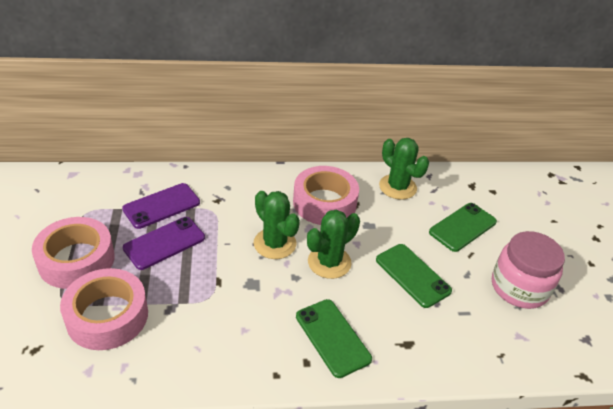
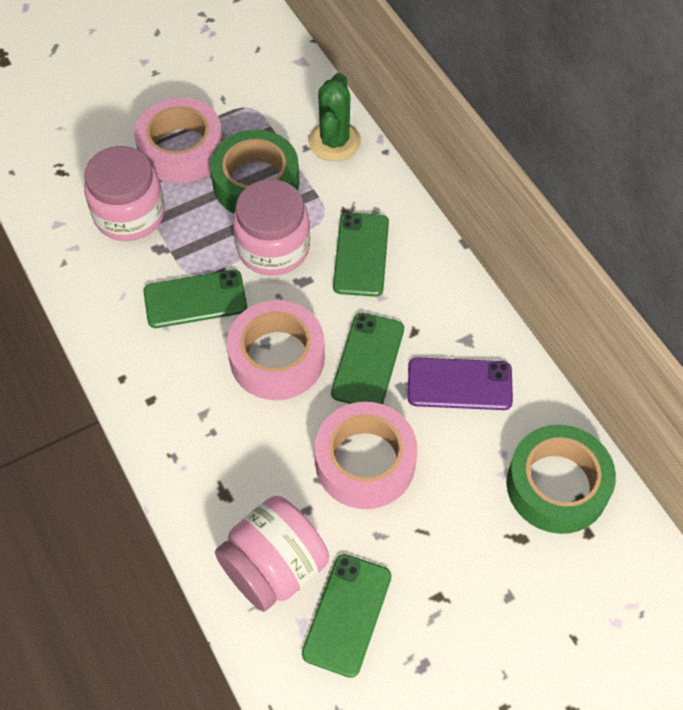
green cactus: 3 -> 1
green phone: 3 -> 4
green tape: 0 -> 2
pink jar: 1 -> 3
purple phone: 2 -> 1

